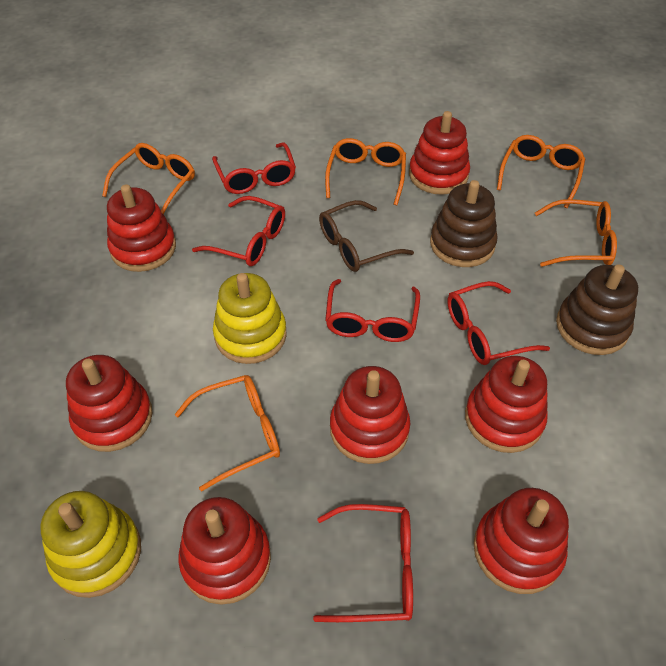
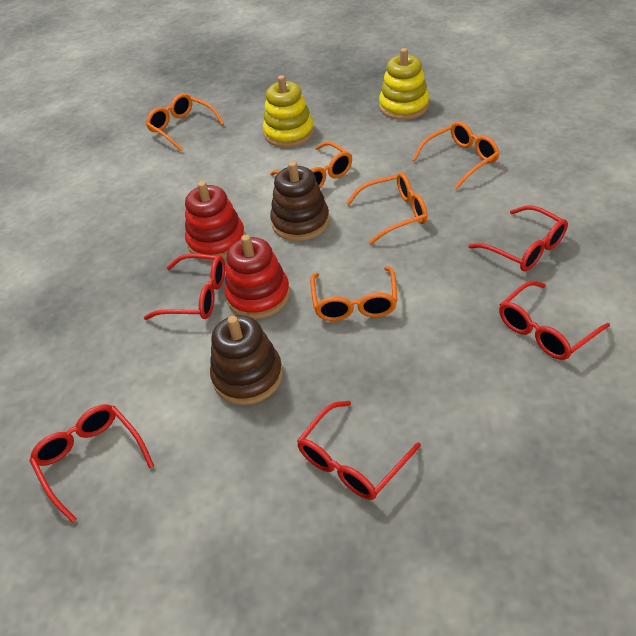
brown glasses: 1 -> 0
red stacking toy: 7 -> 2

